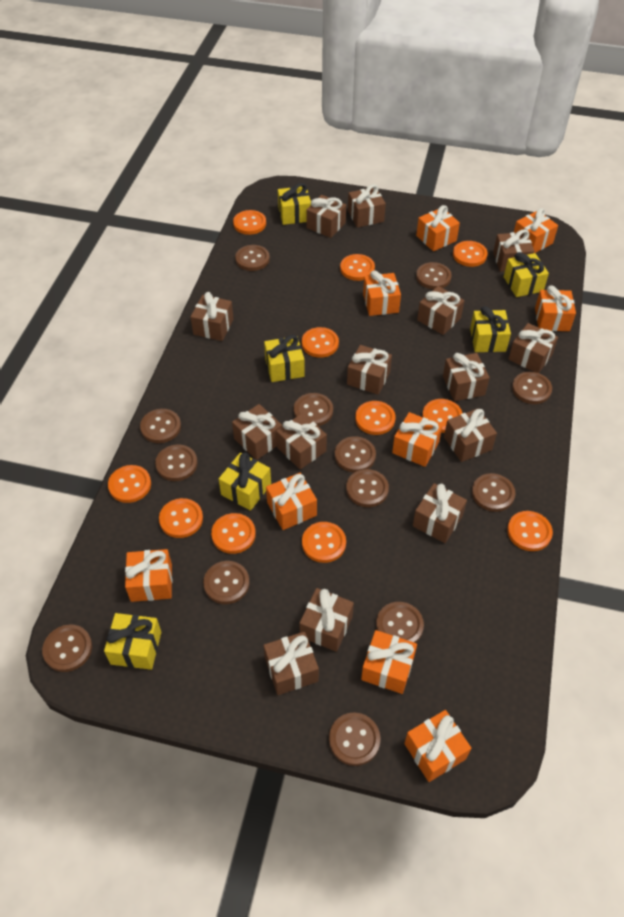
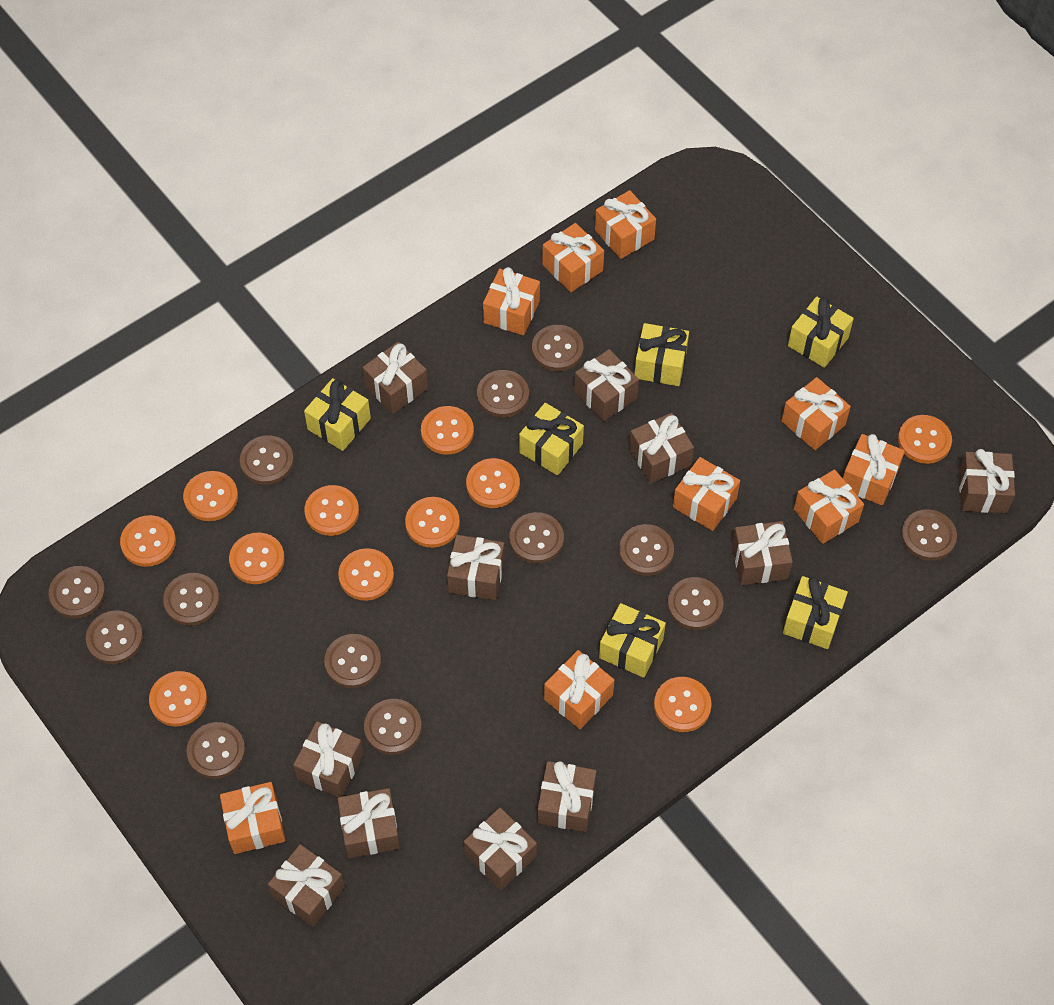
brown gift: 14 -> 11

